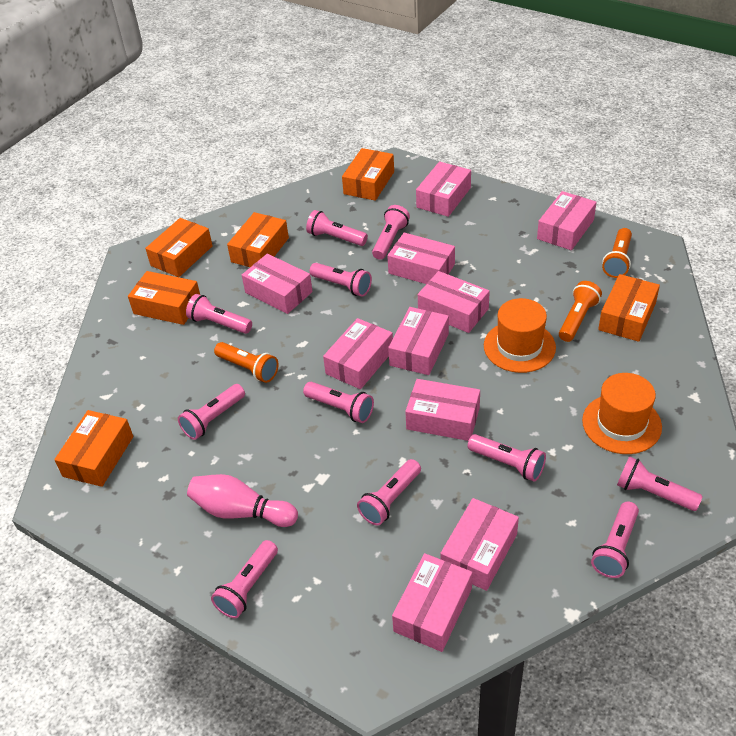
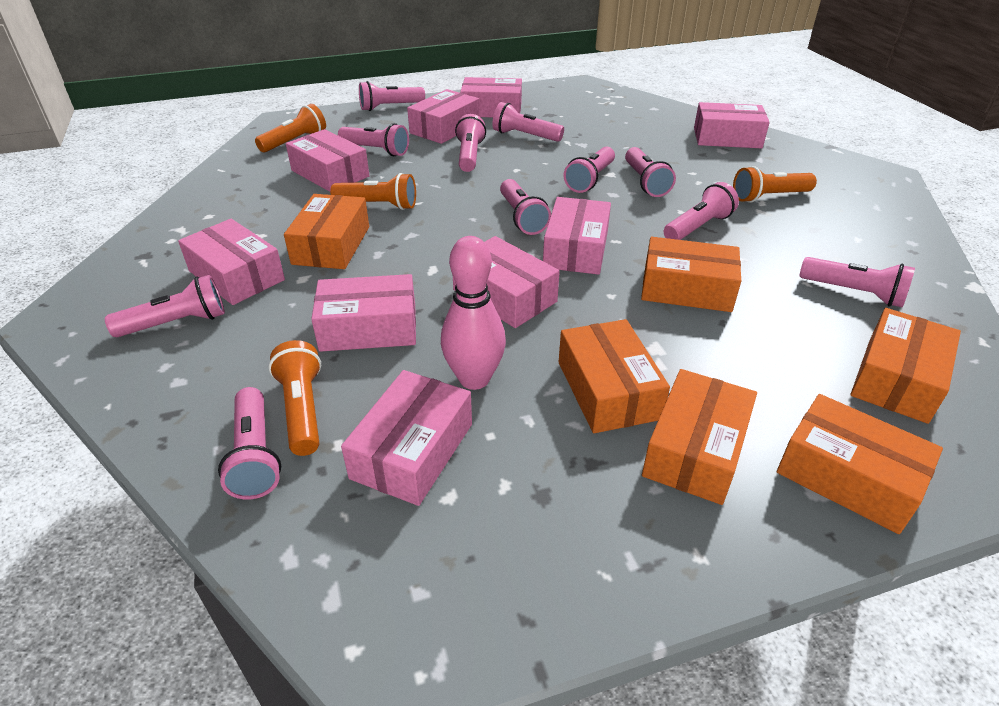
orange flashlight: 3 -> 4
orange hat: 2 -> 0
pink box: 10 -> 9

